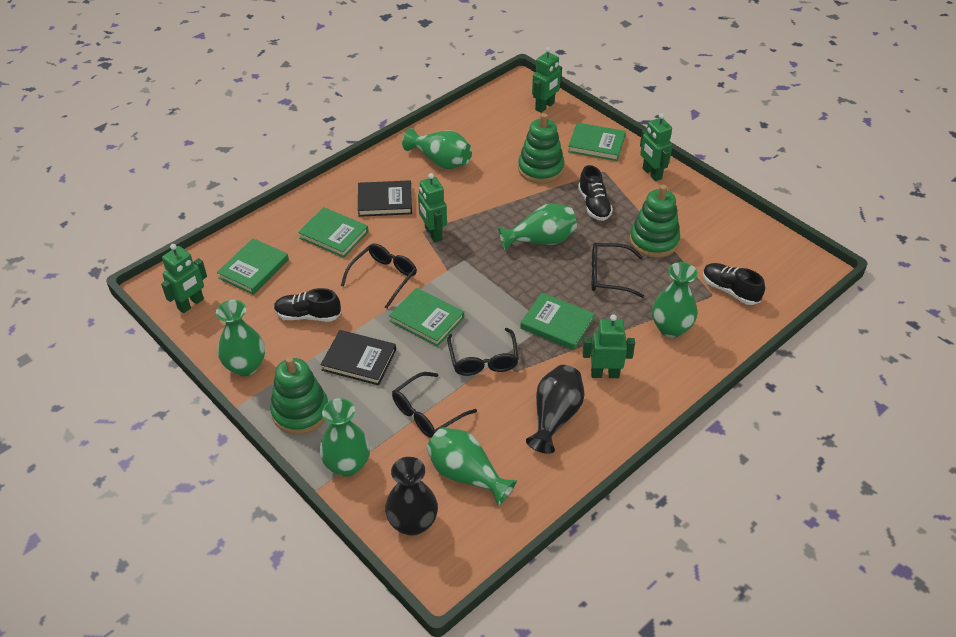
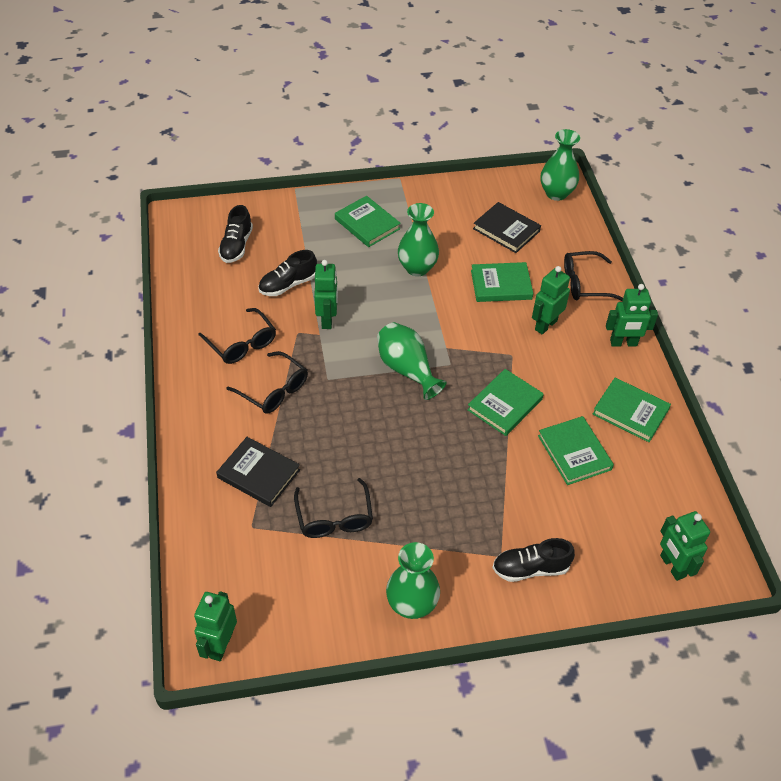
black vase: 2 -> 0
green stacking toy: 3 -> 0
green vase: 6 -> 4

